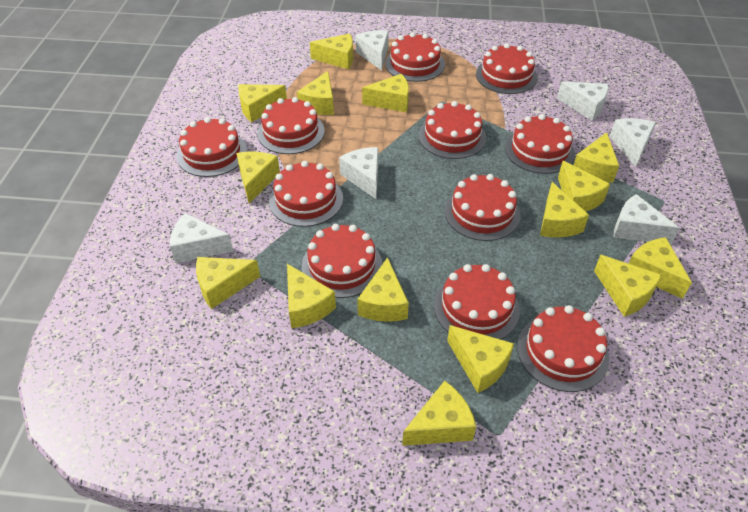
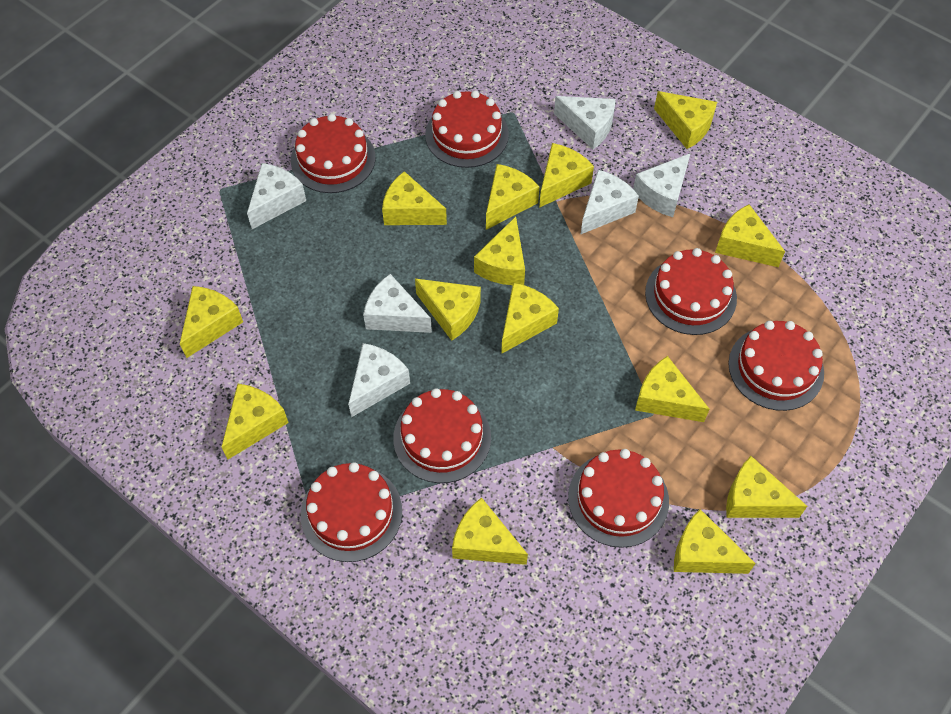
red cake: 11 -> 7
yellow cheese: 15 -> 14

